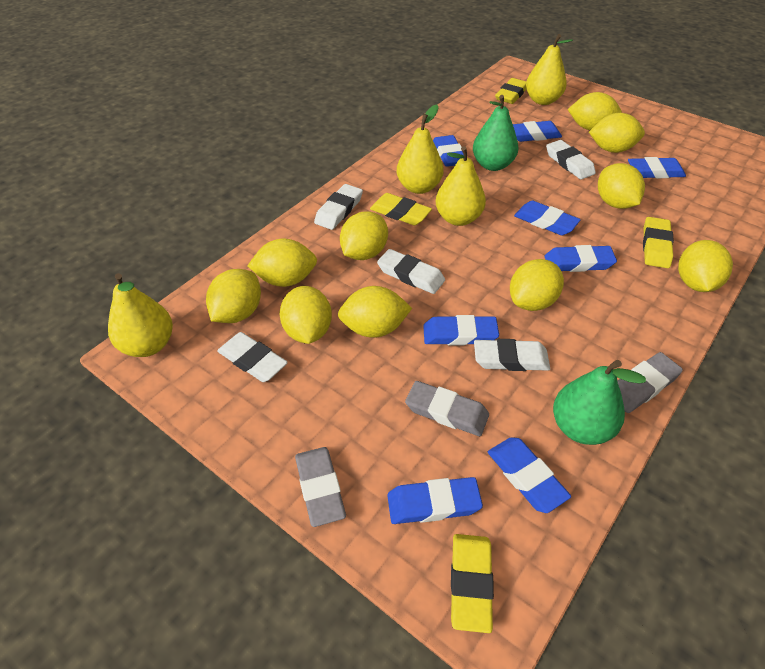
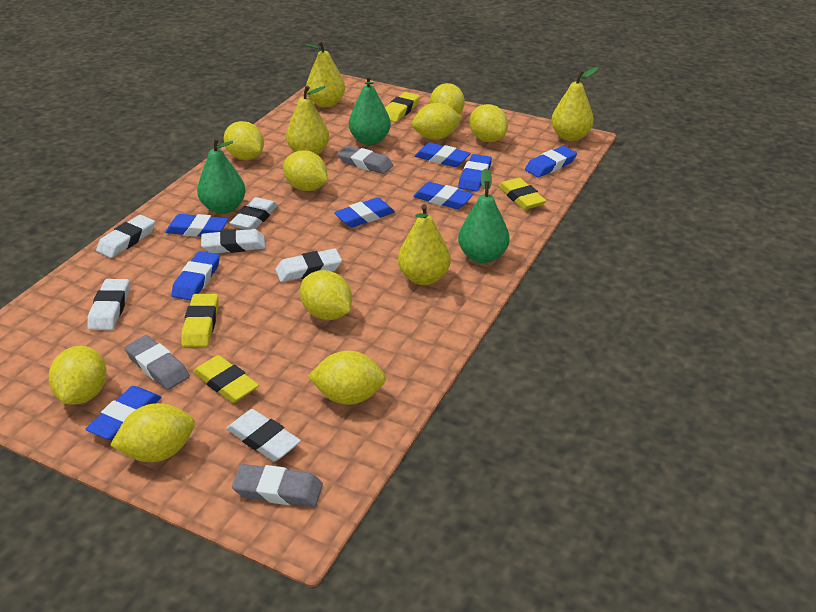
green pear: 2 -> 3
white eraser: 5 -> 6
yellow lemon: 10 -> 9

